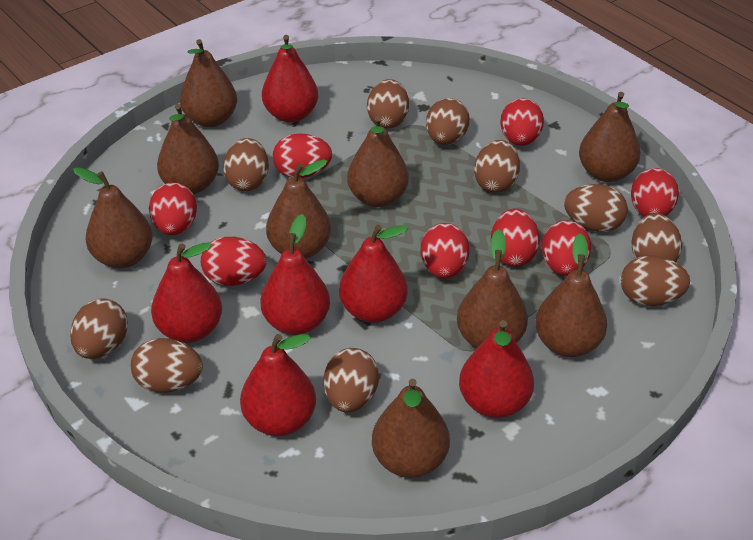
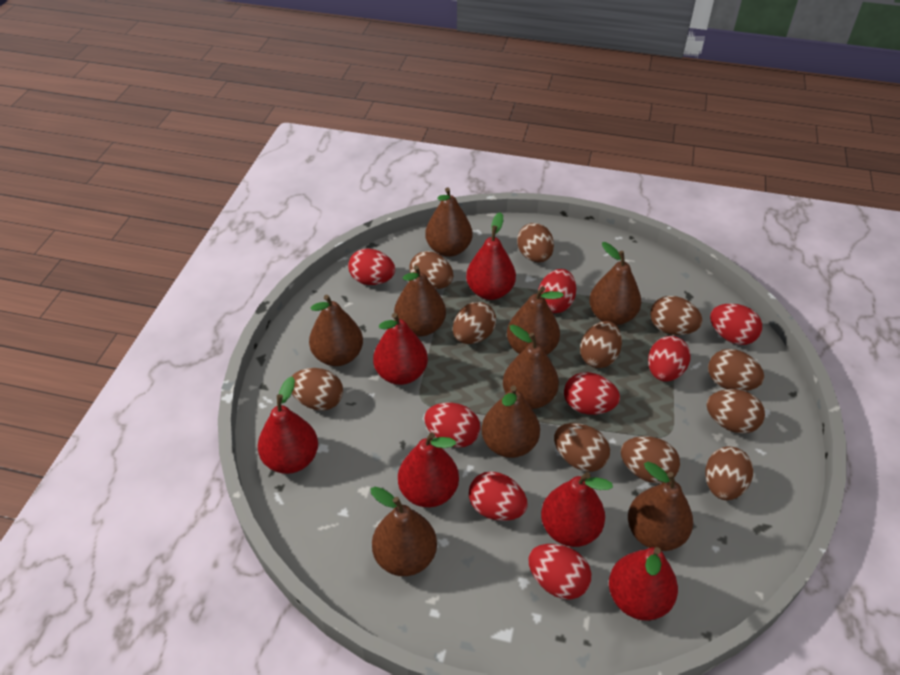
brown egg: 10 -> 11

